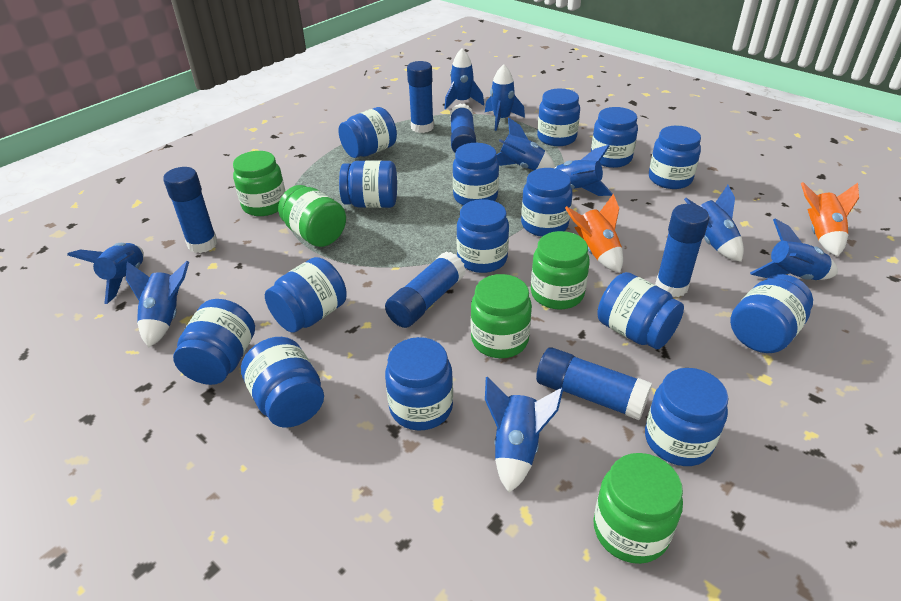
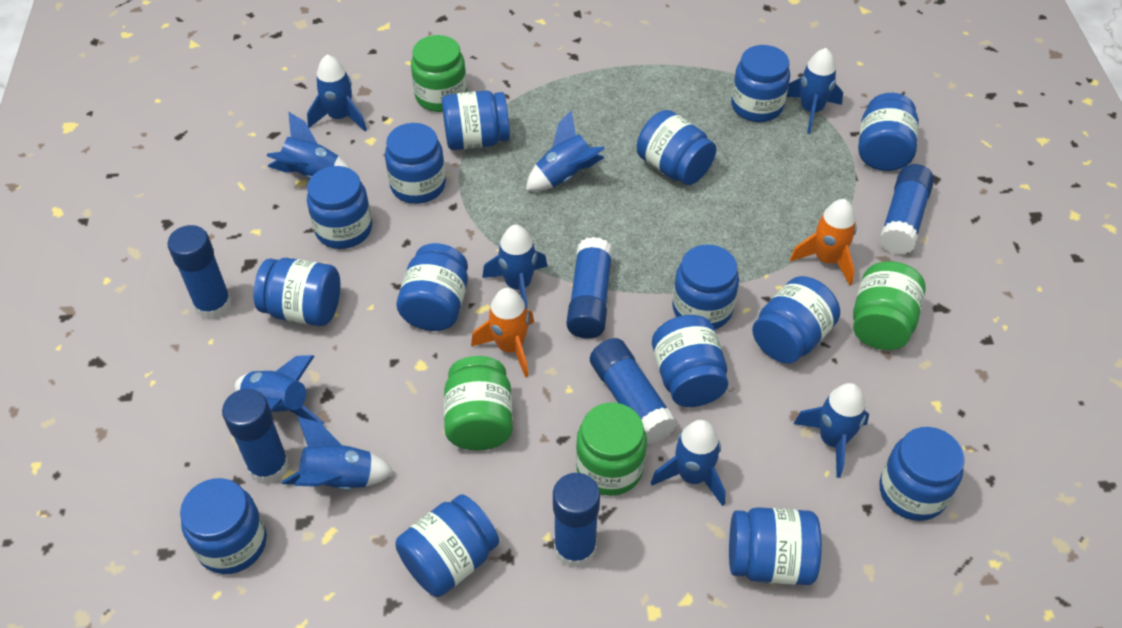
green jar: 5 -> 4

